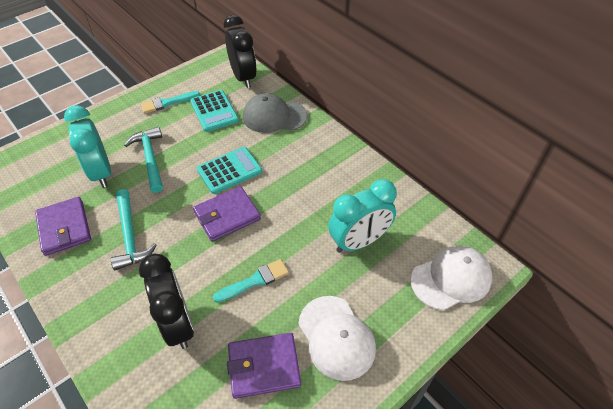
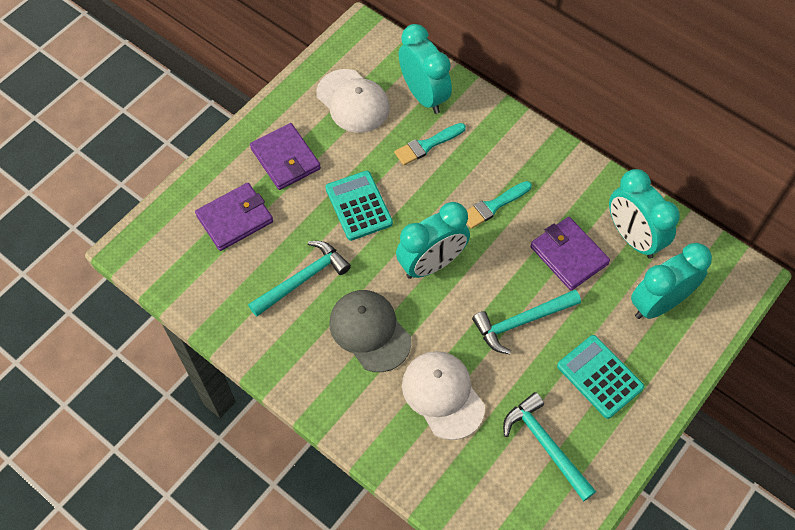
black clock: 2 -> 0
turquoise clock: 2 -> 4
turquoise hammer: 2 -> 3

